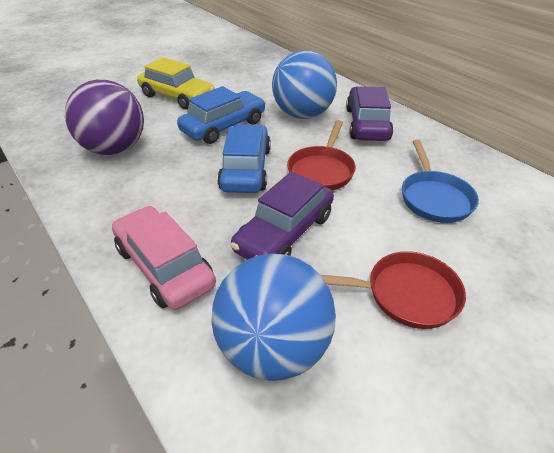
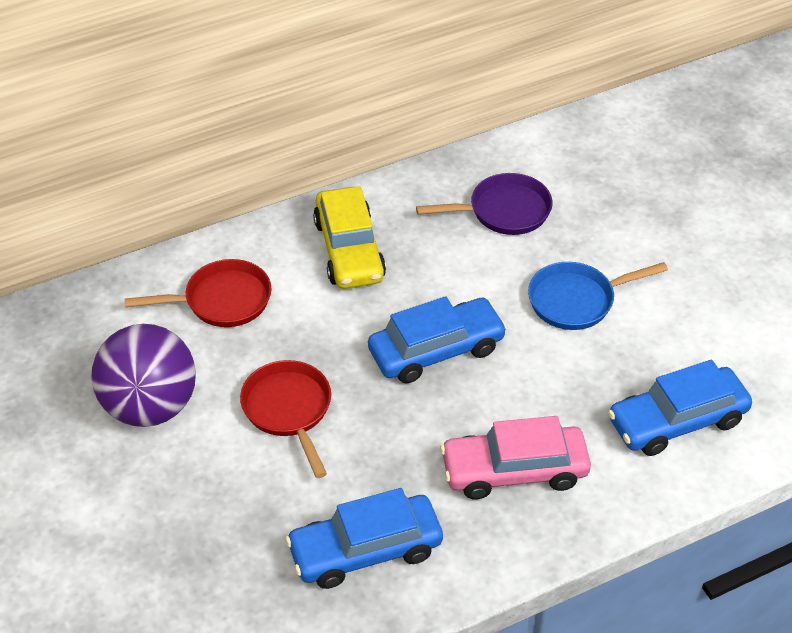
blue ball: 2 -> 0
blue car: 2 -> 3
purple car: 2 -> 0
purple pan: 0 -> 1

